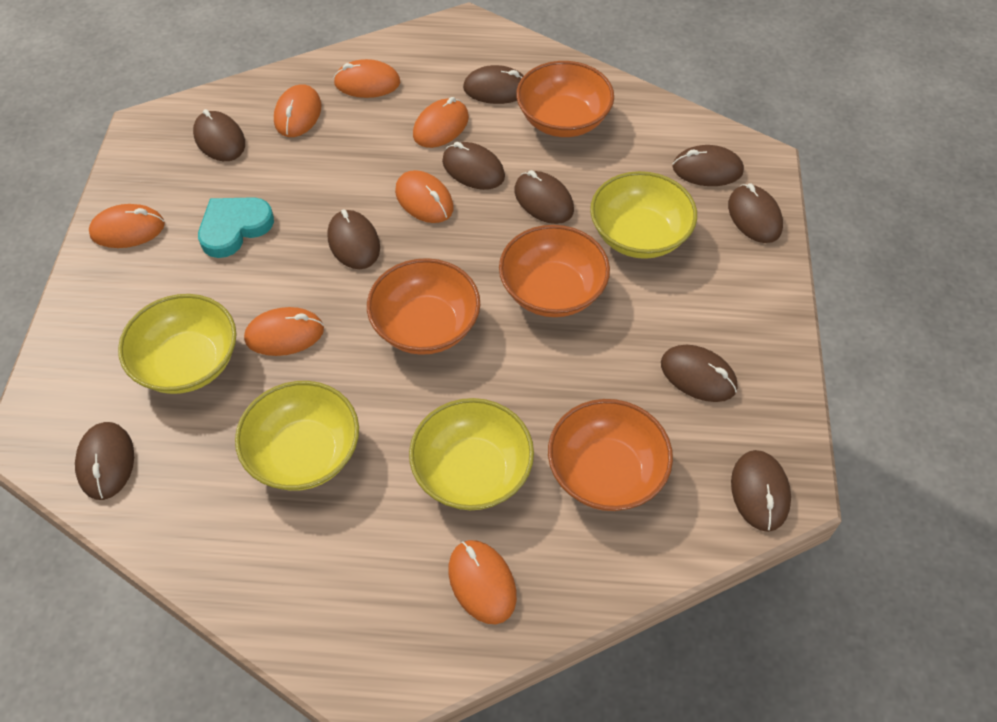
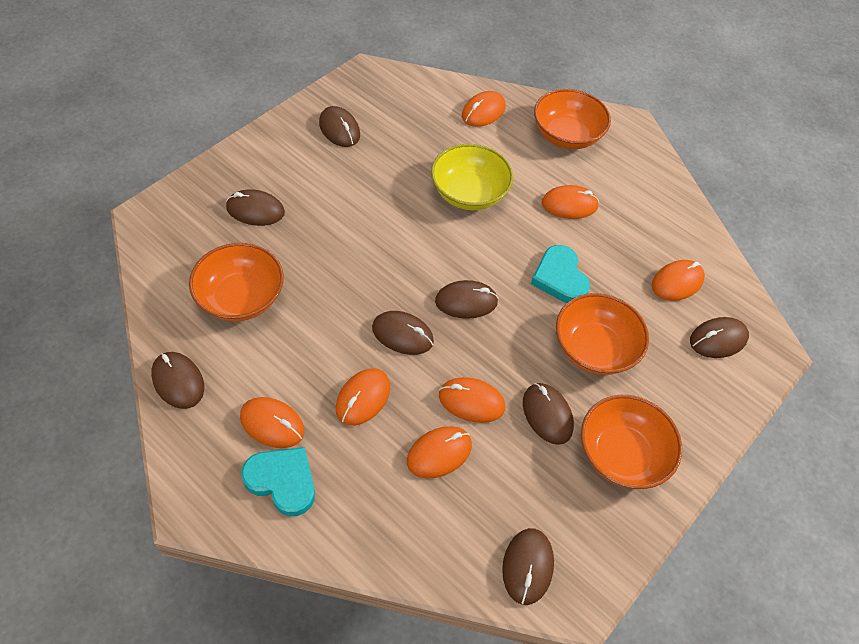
brown mouse: 10 -> 8
turquoise heart: 1 -> 2
yellow bowl: 4 -> 1

